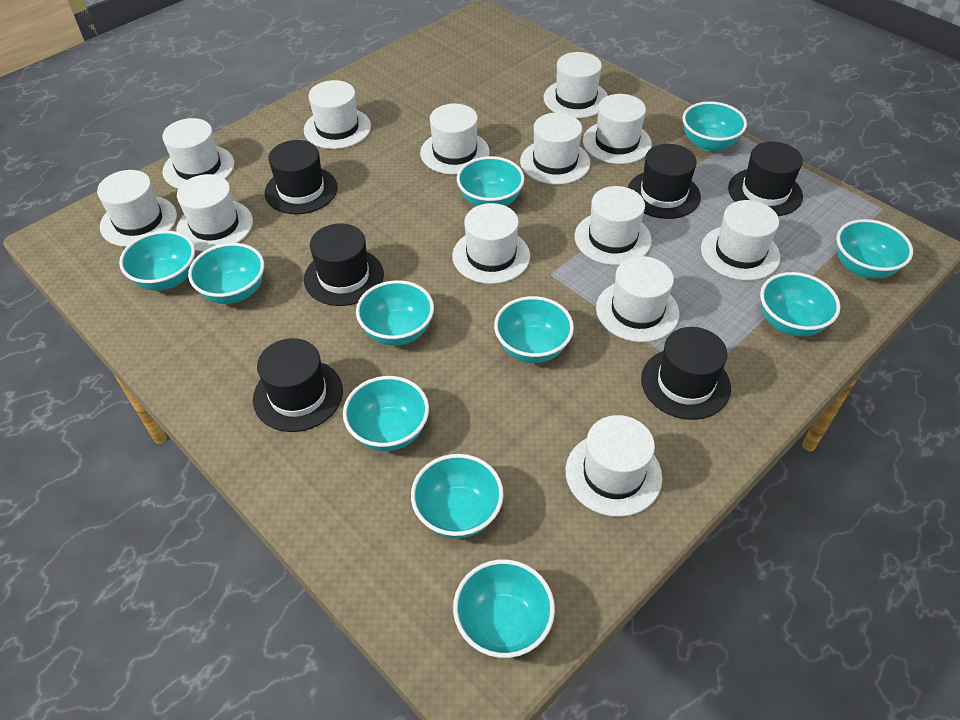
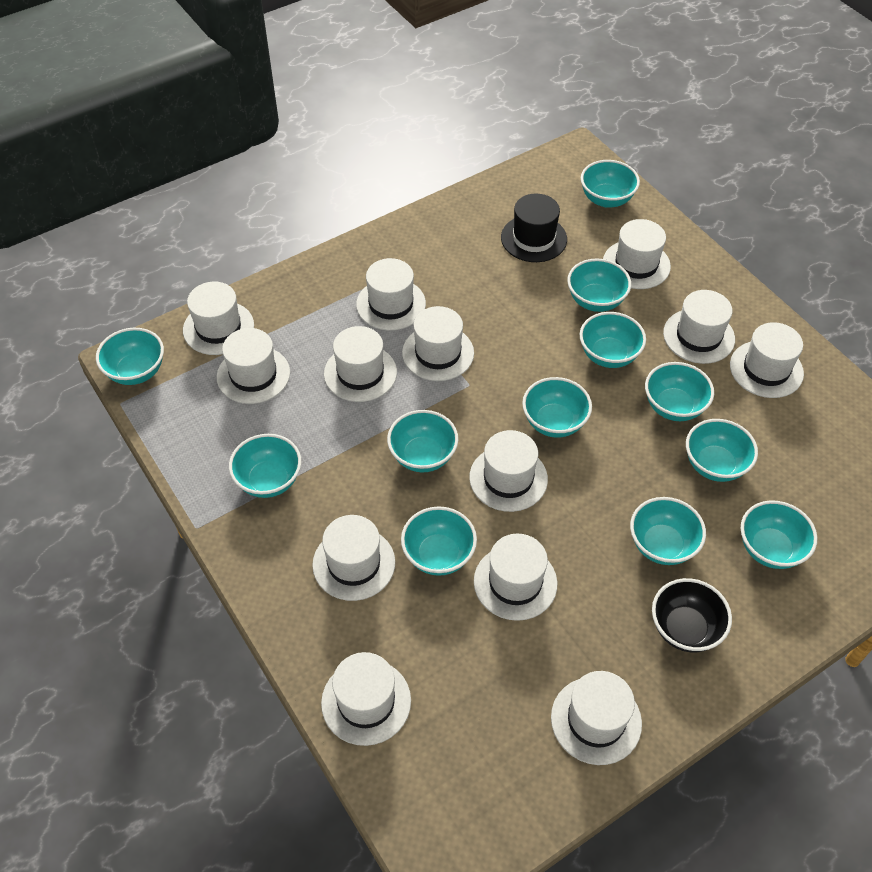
black bowl: 0 -> 1
black hat: 6 -> 1
turquoise bowl: 11 -> 12

